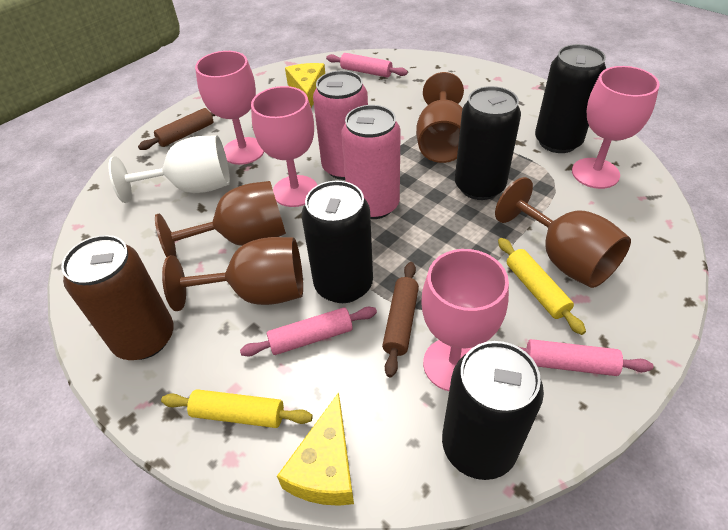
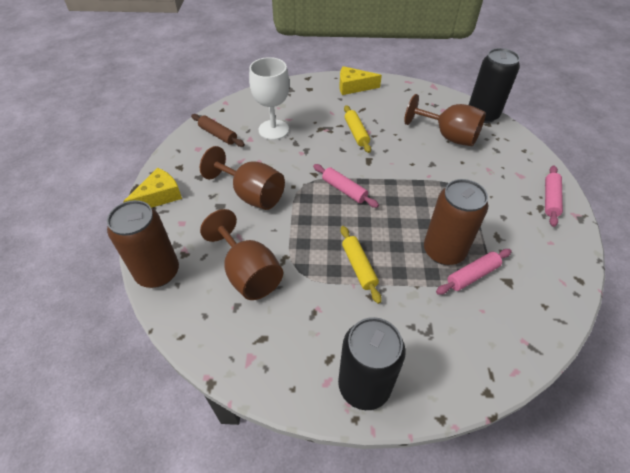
black can: 4 -> 2
brown can: 1 -> 2
brown goblet: 4 -> 3
brown rolling pin: 2 -> 1
pink can: 2 -> 0
pink goblet: 4 -> 0

